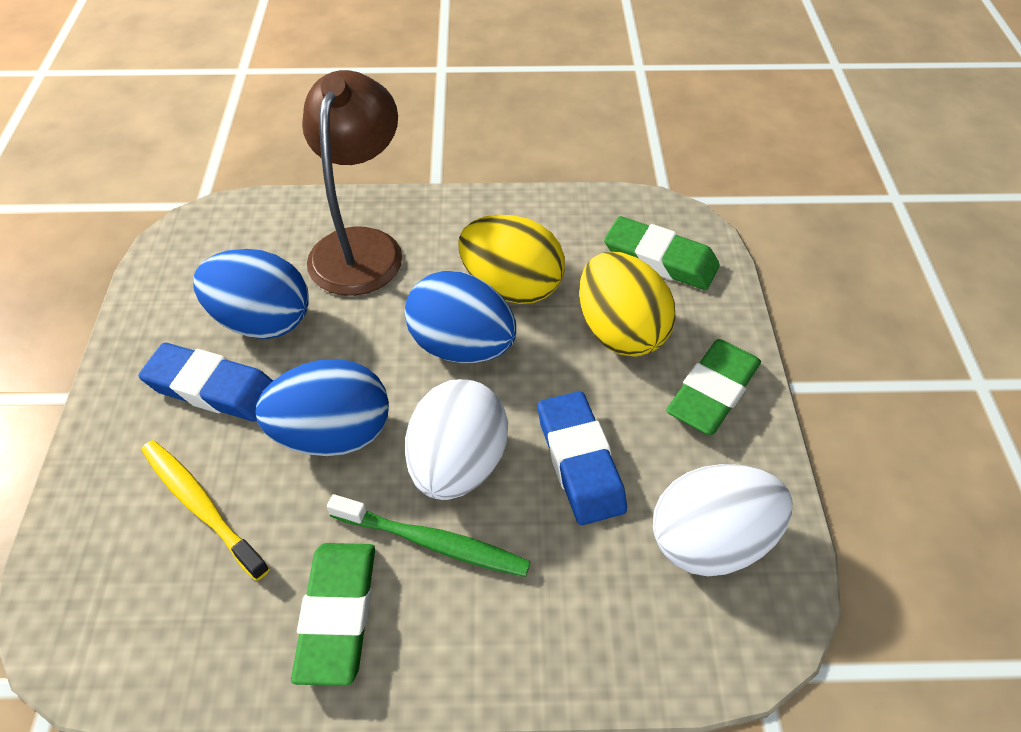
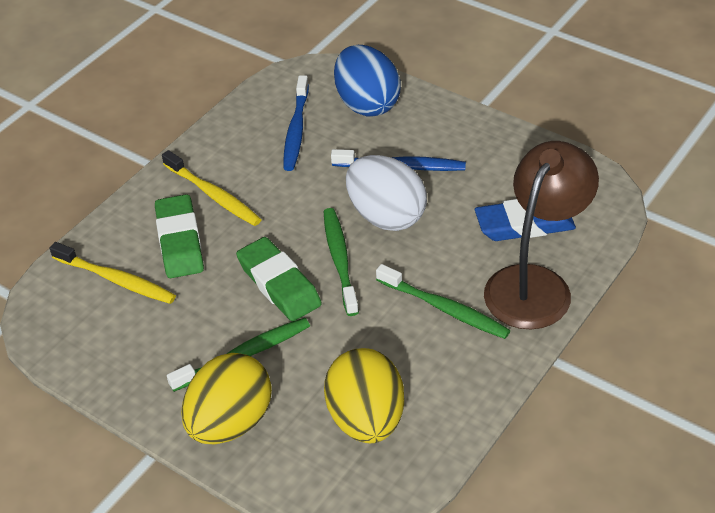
blue egg: 3 -> 1
blue eraser: 2 -> 1
blue toothbrush: 0 -> 2
green eraser: 3 -> 2
green toothbrush: 1 -> 3
white egg: 2 -> 1
yellow toothbrush: 1 -> 2

